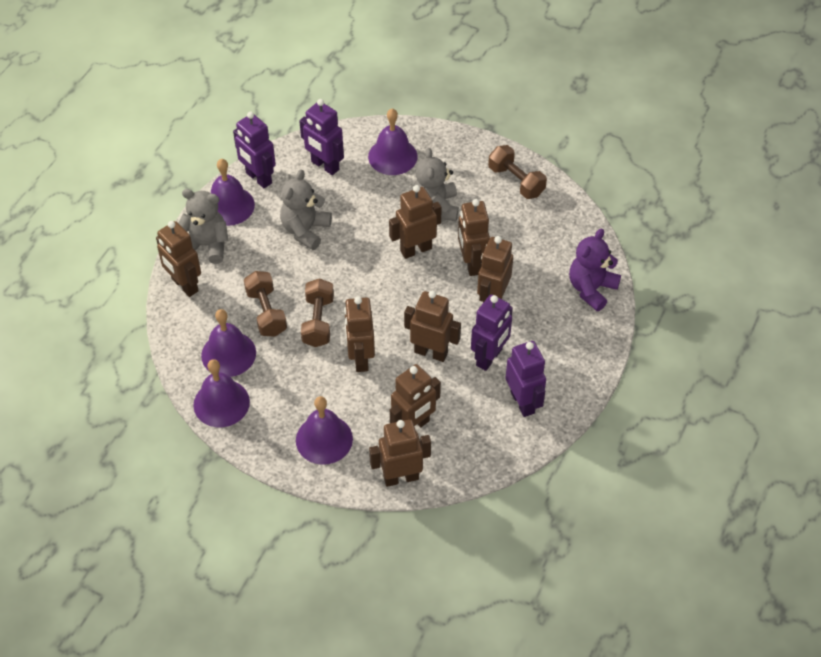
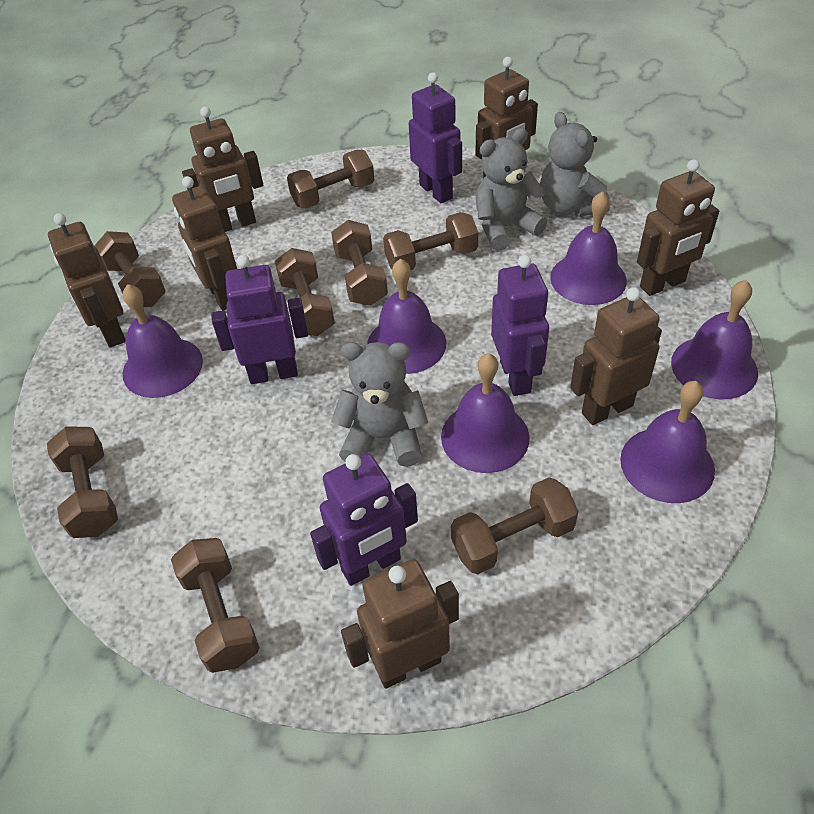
brown dumbbell: 3 -> 8
brown robot: 8 -> 7
purple bell: 5 -> 6
purple teddy bear: 1 -> 0

